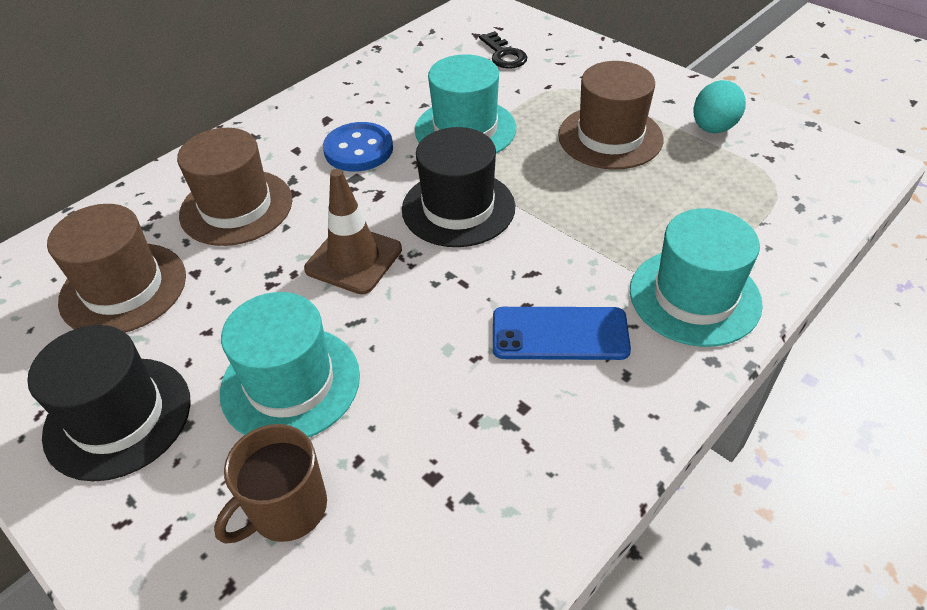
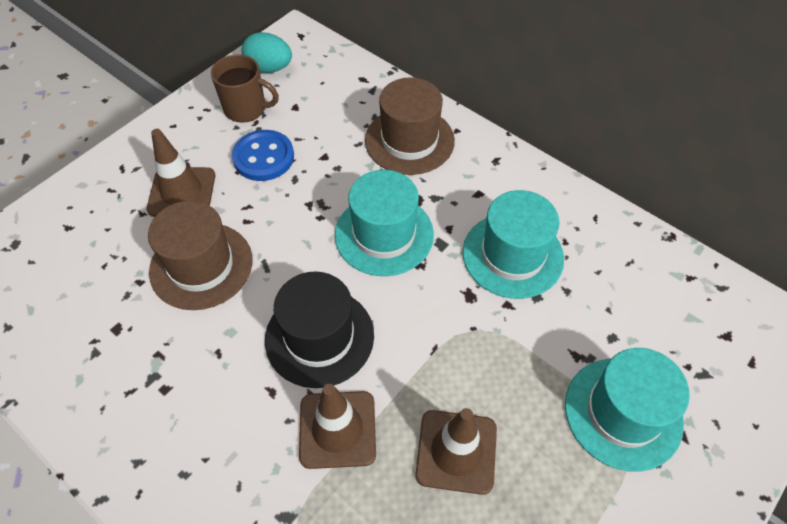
black hat: 2 -> 1
black key: 1 -> 0
blue phone: 1 -> 0
brown hat: 3 -> 2
brown traffic cone: 1 -> 3

